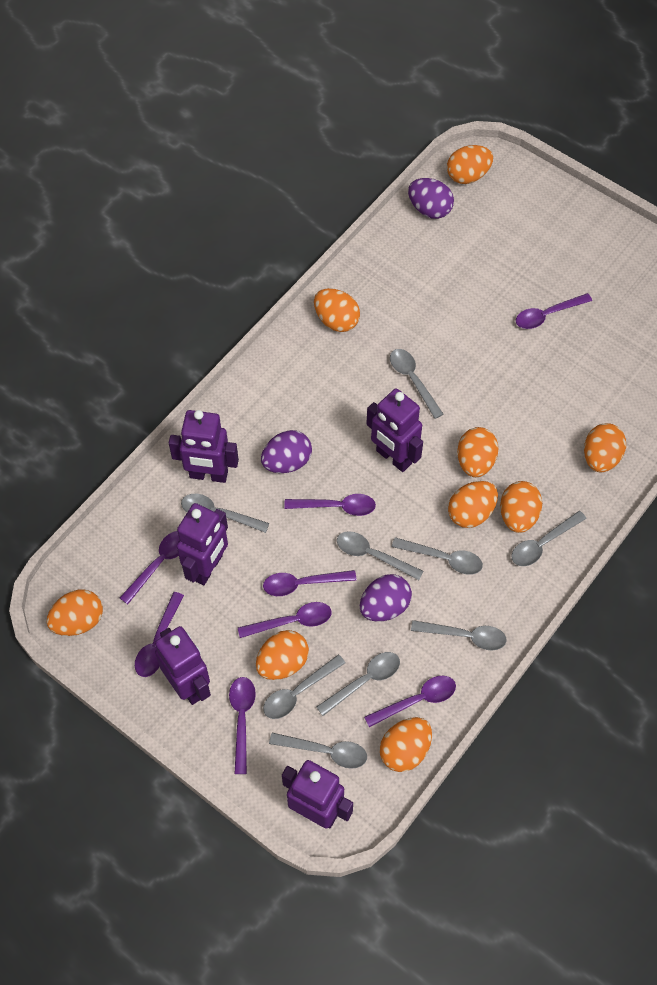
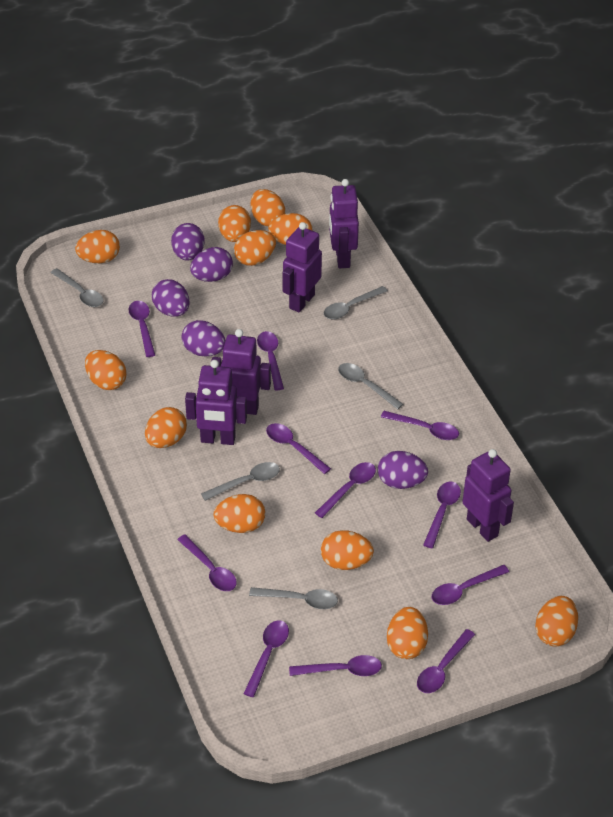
grey spoon: 9 -> 5
orange egg: 9 -> 11
purple egg: 3 -> 5
purple spoon: 8 -> 11

